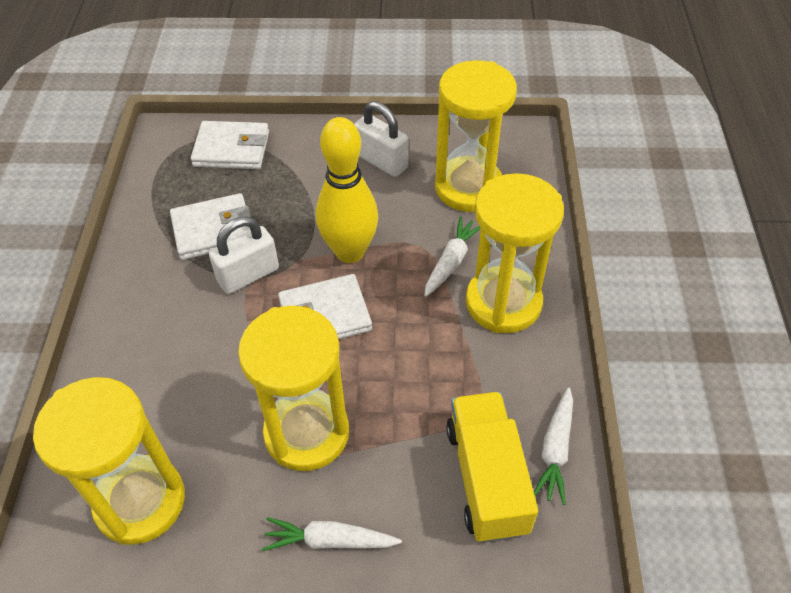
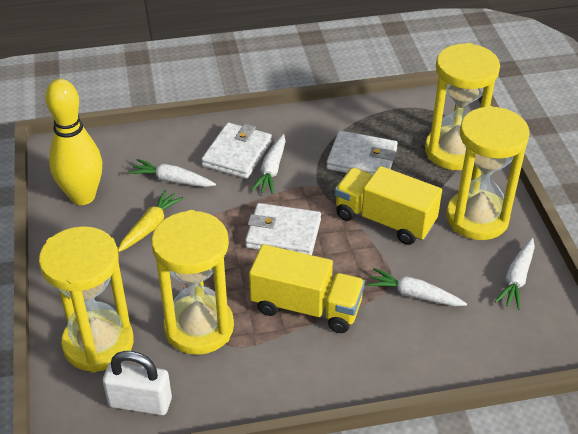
white carrot: 3 -> 4
white padlock: 2 -> 1
yellow carrot: 0 -> 1
yellow truck: 1 -> 2

